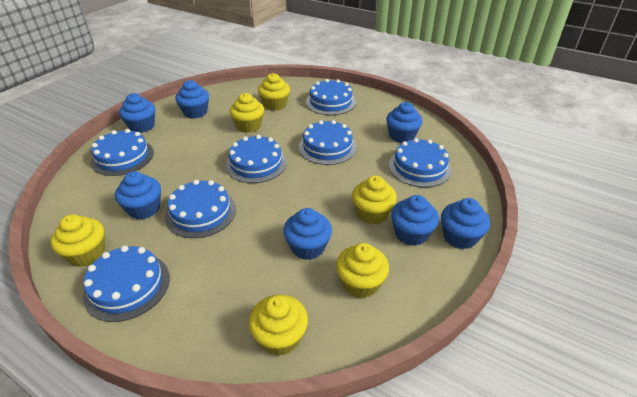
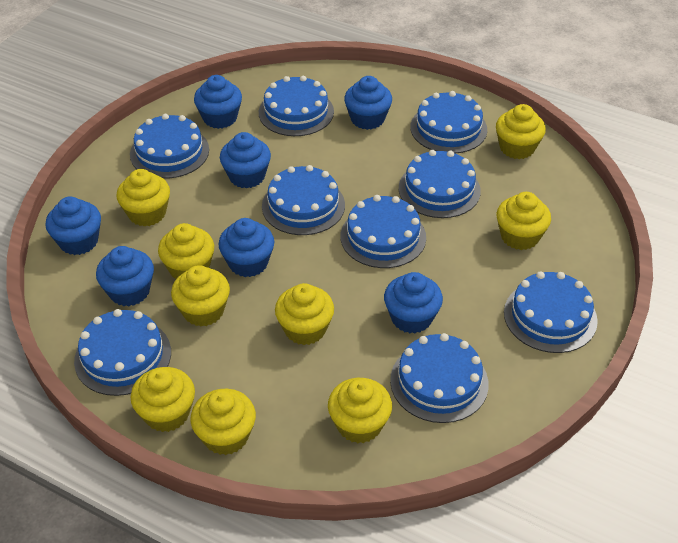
blue cake: 7 -> 9
yellow cupcake: 6 -> 9

